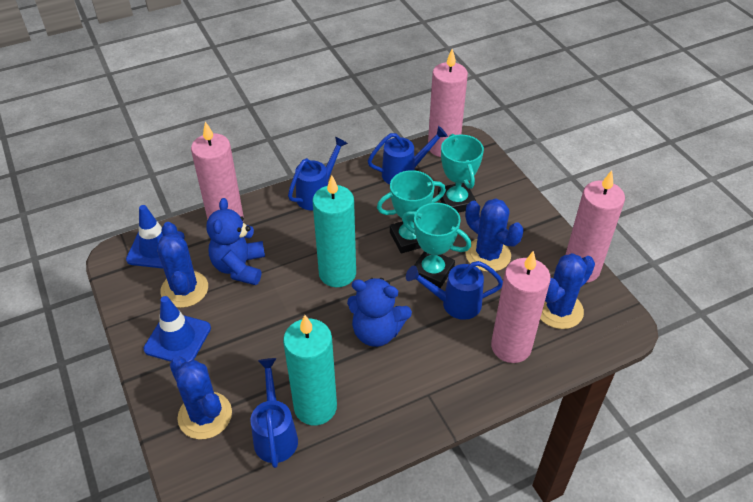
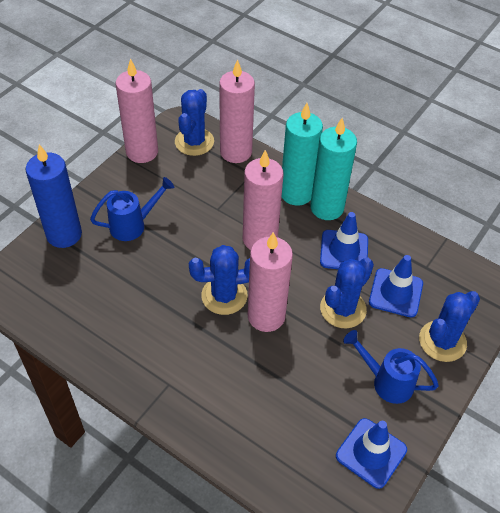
blue candle: 0 -> 1
blue teddy bear: 2 -> 0
blue traffic cone: 2 -> 3
blue watering can: 4 -> 2
turquoise trophy: 3 -> 0

